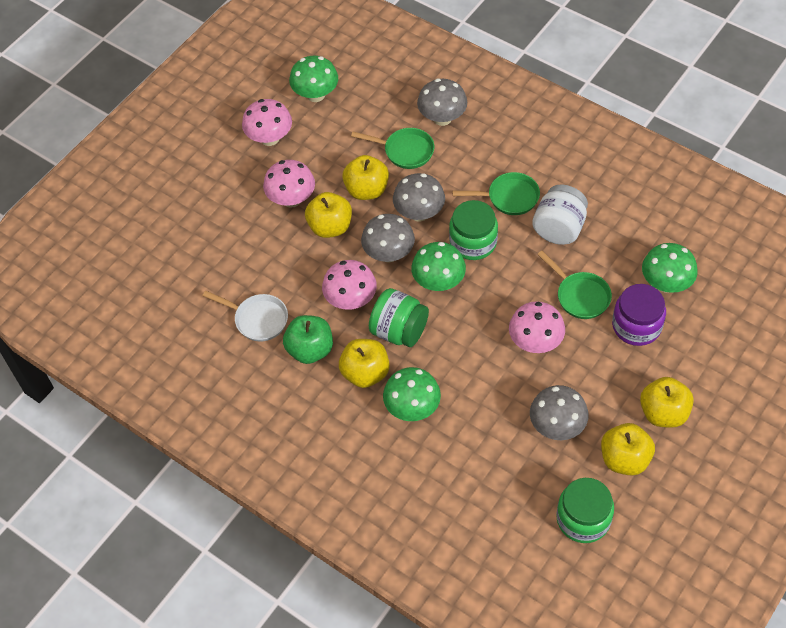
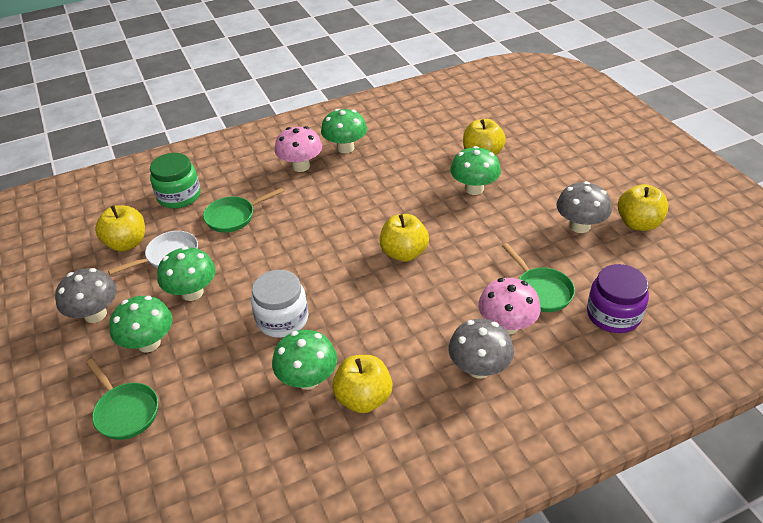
green apple: 1 -> 0
green jar: 3 -> 1
green mushroom: 4 -> 5
grey mushroom: 4 -> 3
pink mushroom: 4 -> 2

